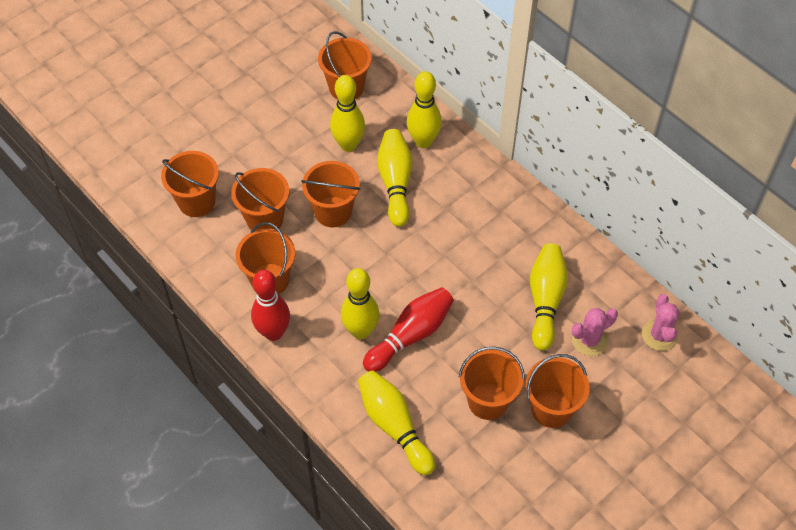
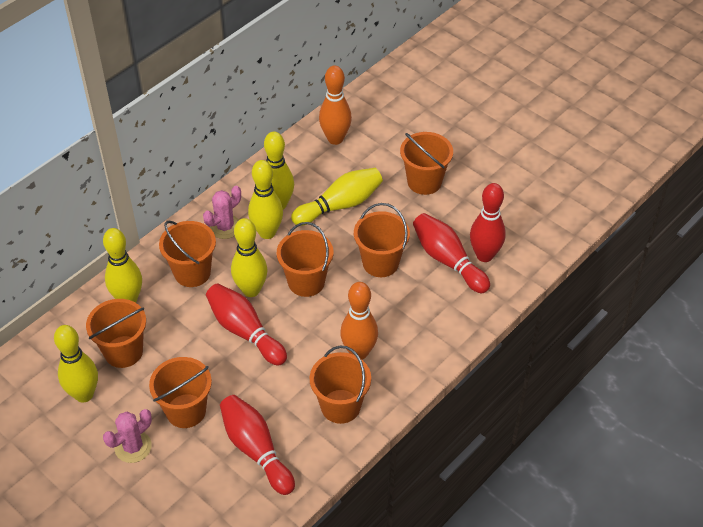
orange bowling pin: 0 -> 2
red bowling pin: 2 -> 4

